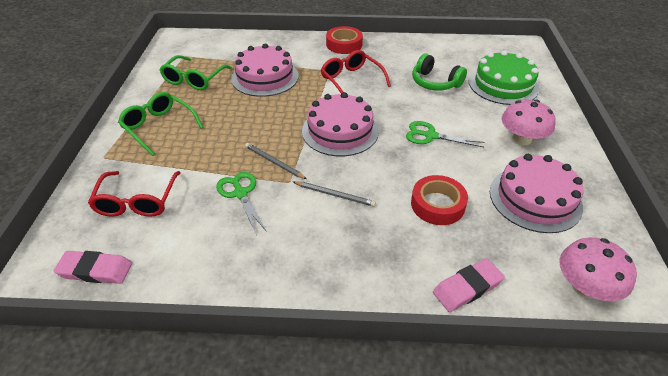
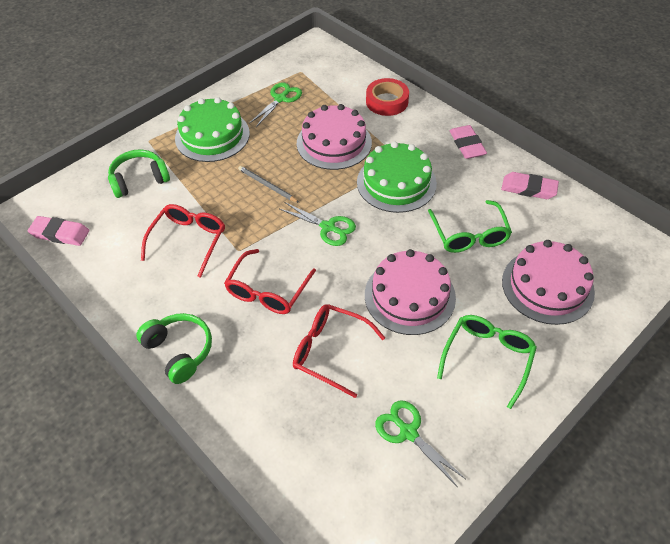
green cake: 1 -> 2
green headphones: 1 -> 2
green scissors: 2 -> 3
grey pencil: 2 -> 1
pink eraser: 2 -> 3
pink mushroom: 2 -> 0
red glasses: 2 -> 3
red tape: 2 -> 1

